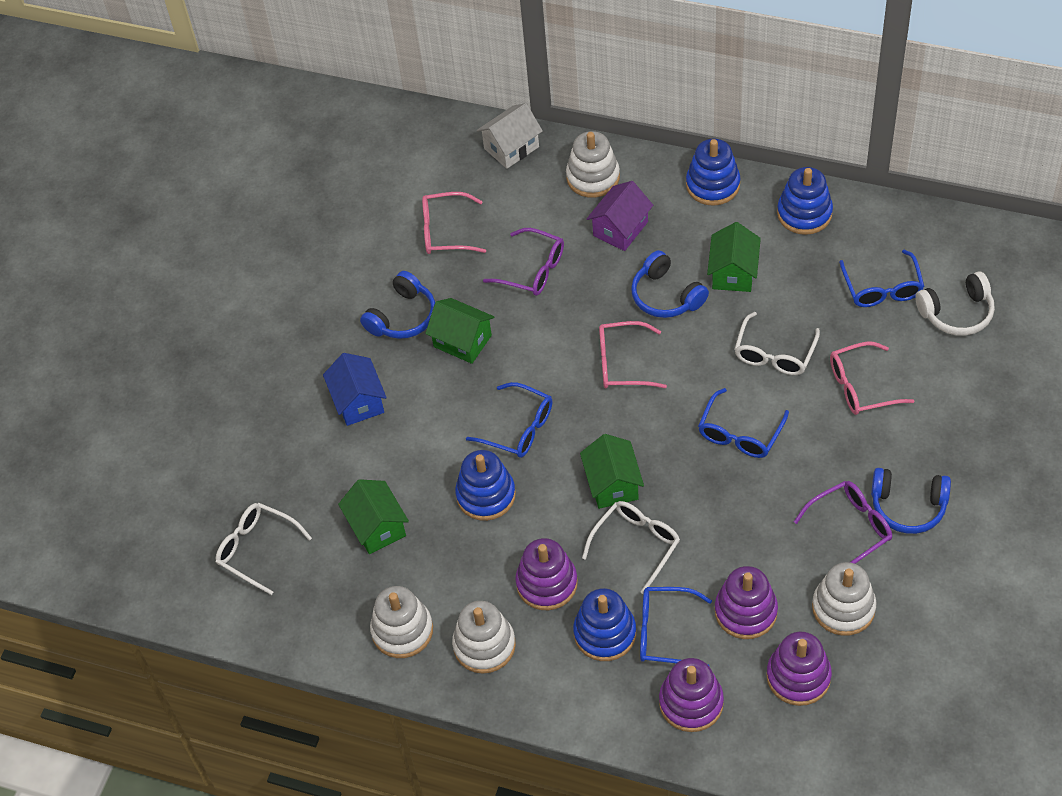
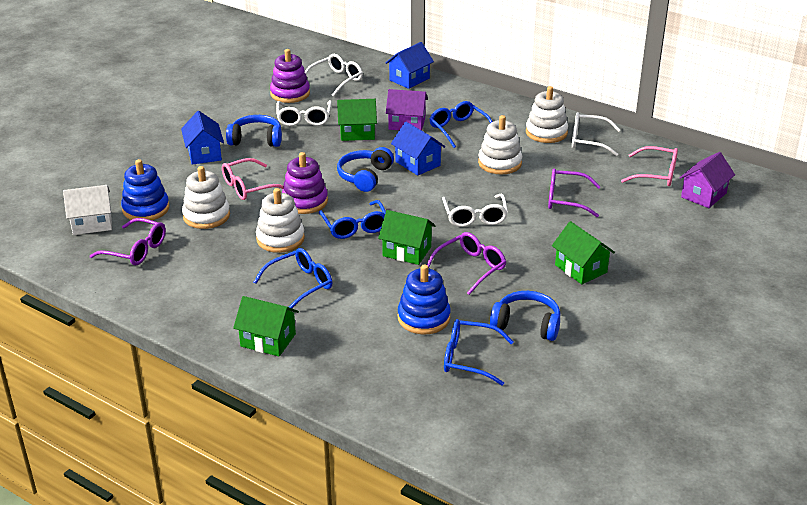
blue house: 1 -> 3
blue stacking toy: 4 -> 2
pink glasses: 3 -> 2
purple glasses: 2 -> 3
purple house: 1 -> 2
purple stacking toy: 4 -> 2
white glasses: 3 -> 4
white headphones: 1 -> 0

